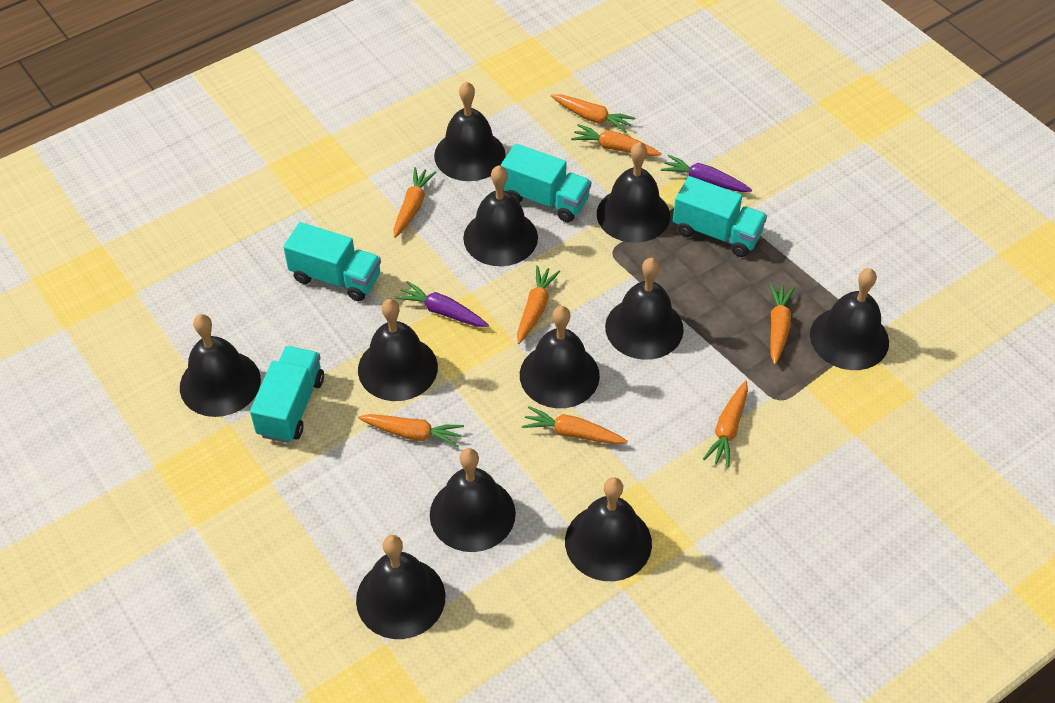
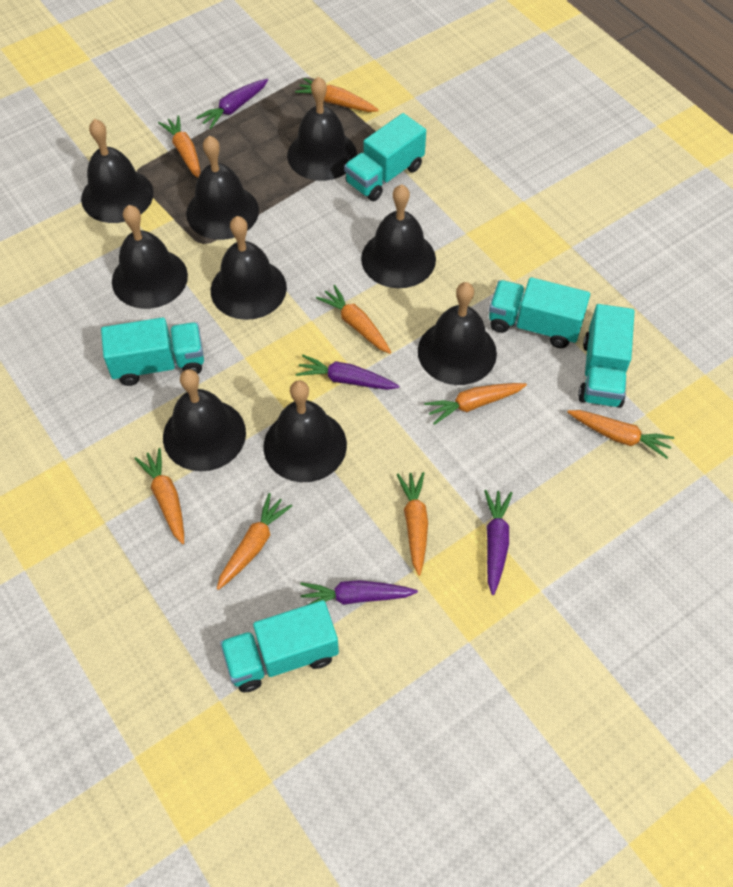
black bell: 11 -> 9
purple carrot: 2 -> 4
turquoise truck: 4 -> 5

